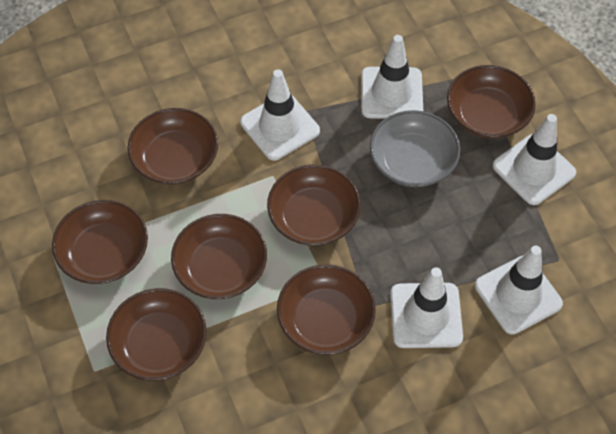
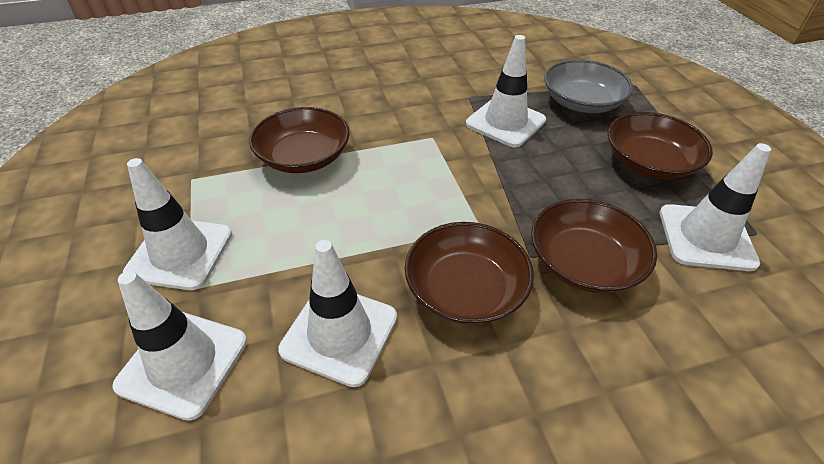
brown bowl: 7 -> 4

